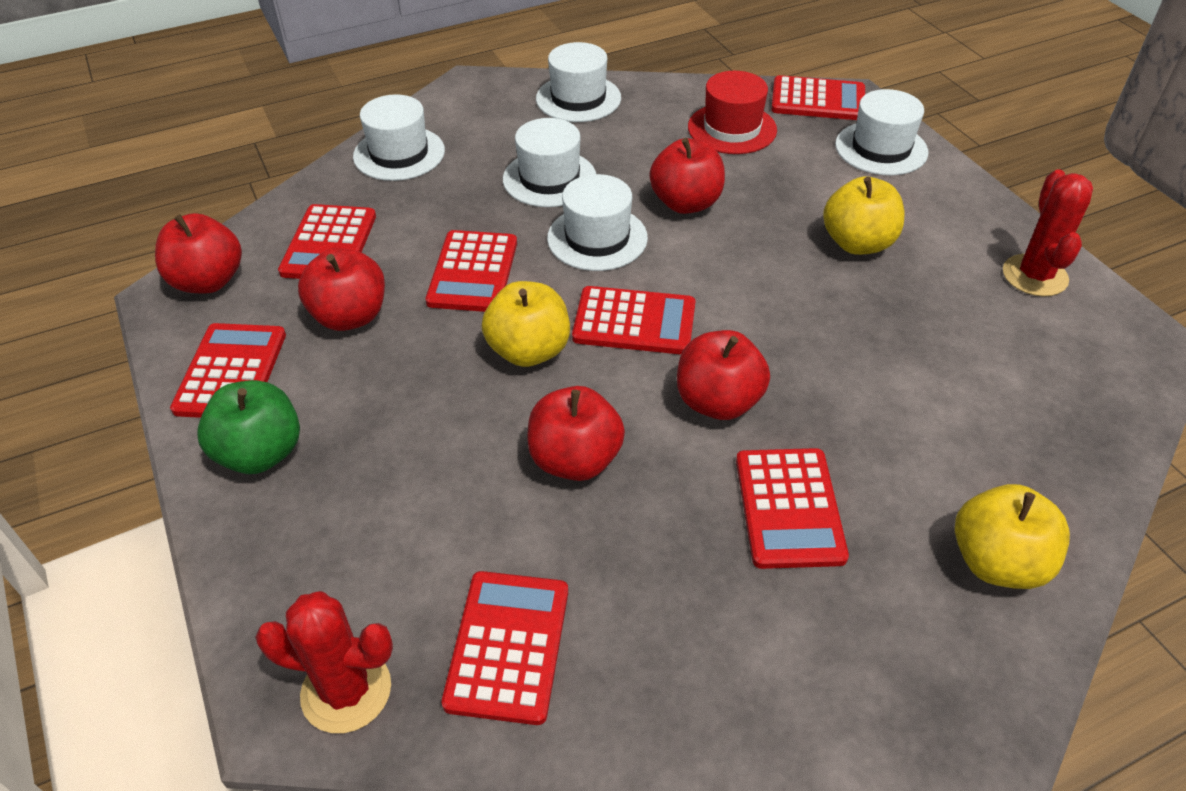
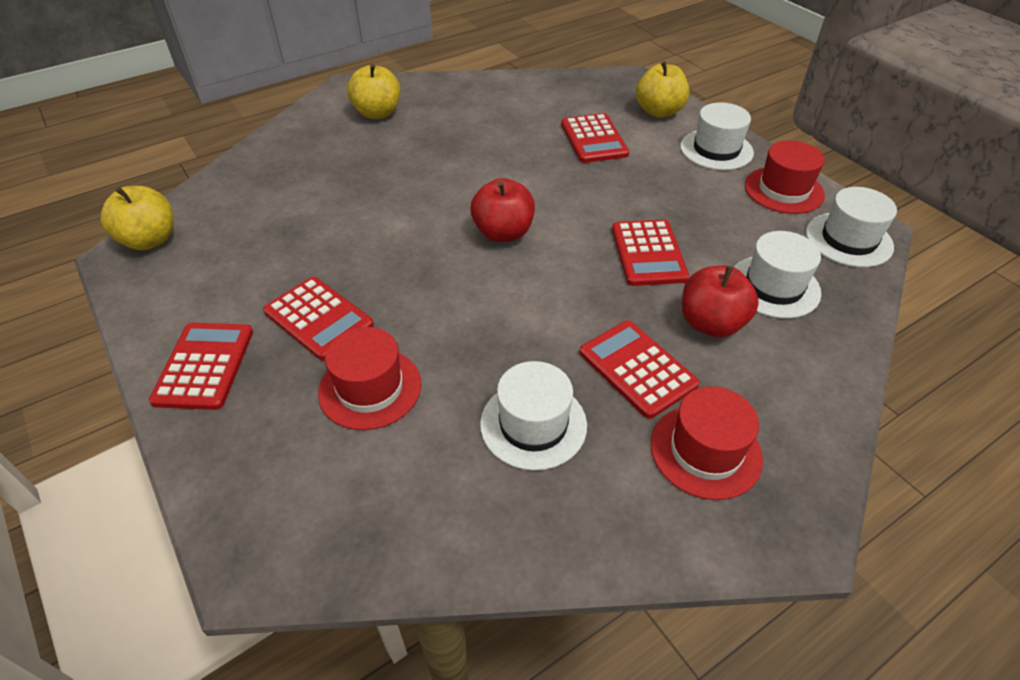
green apple: 1 -> 0
red apple: 5 -> 2
red cactus: 2 -> 0
red calculator: 7 -> 5
red hat: 1 -> 3
white hat: 5 -> 4

